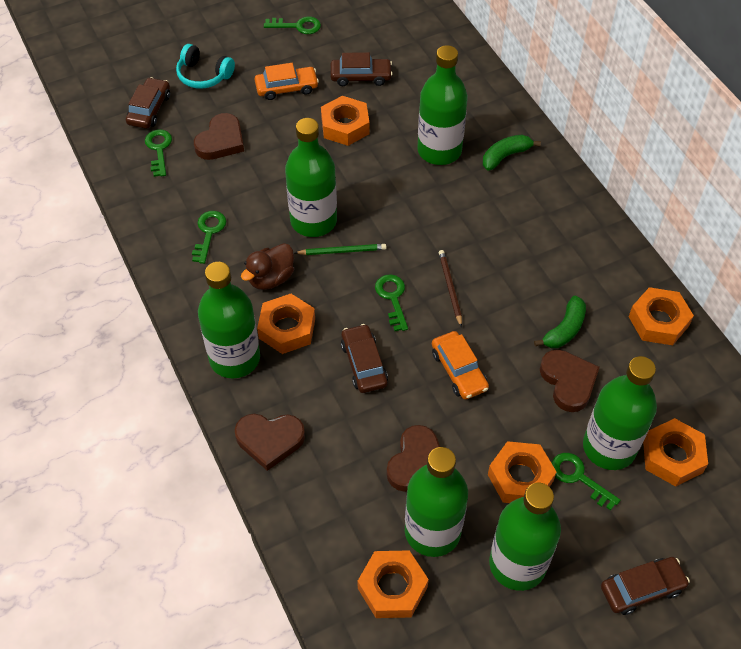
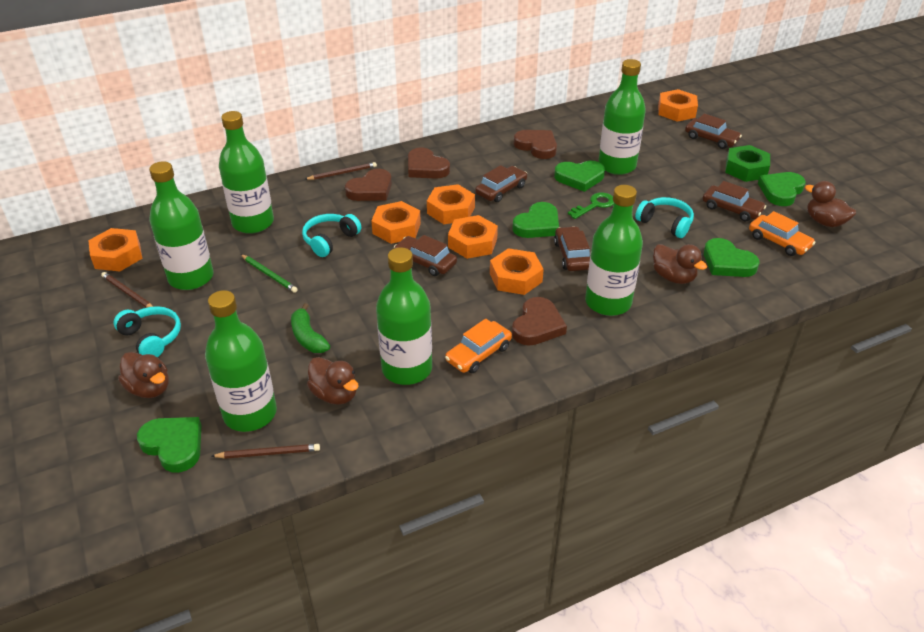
brown car: 4 -> 5
brown duck: 1 -> 4
brown pencil: 1 -> 3
green banana: 2 -> 1
green heart: 0 -> 5
green key: 5 -> 1
green nut: 0 -> 1
turquoise headphones: 1 -> 3

